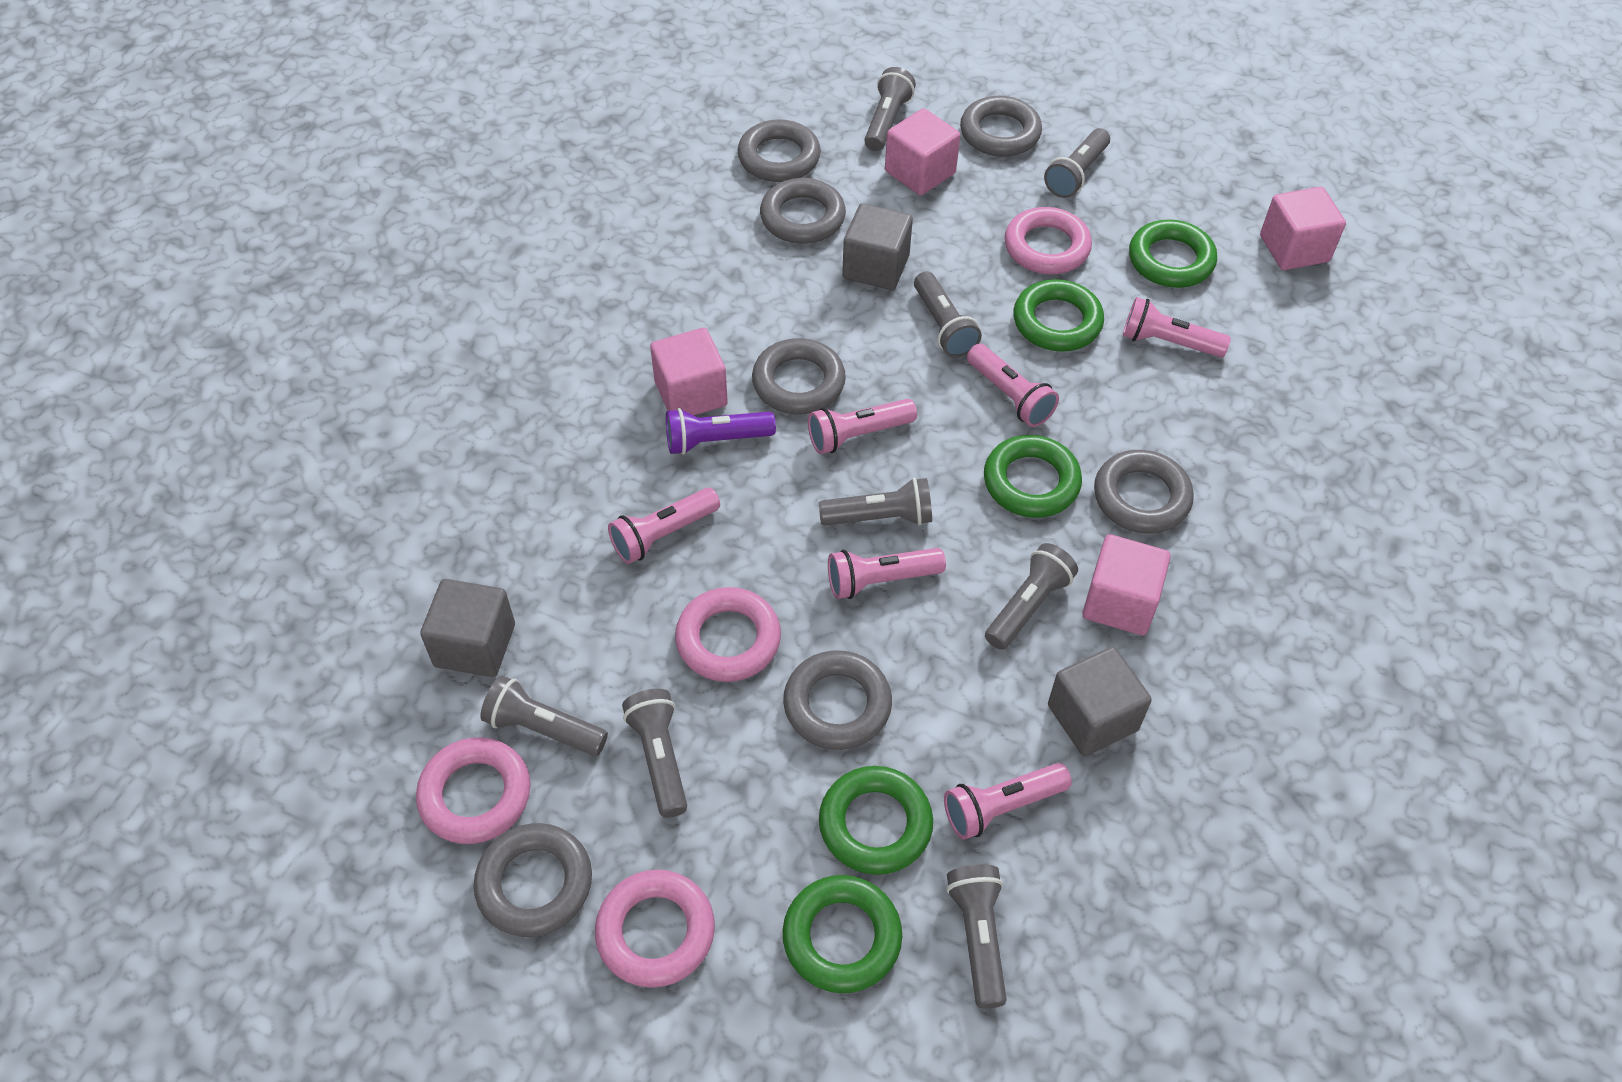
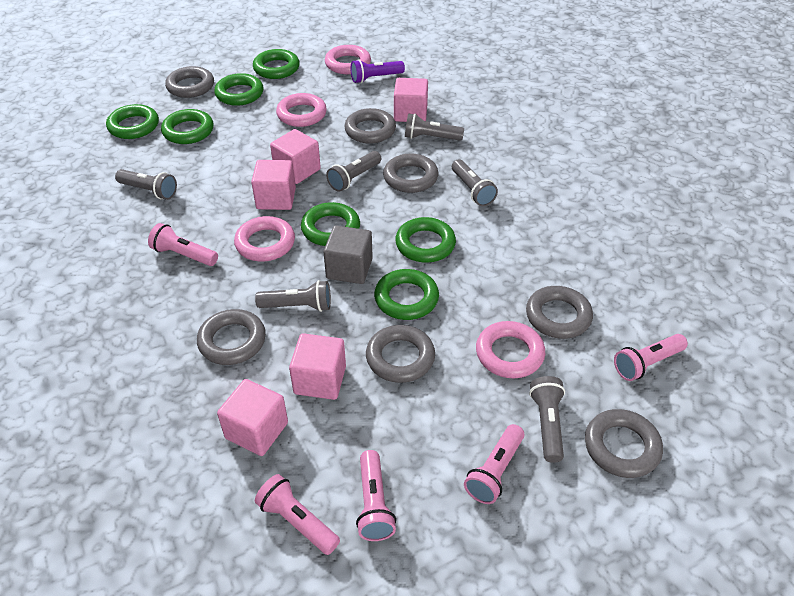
green ring: 5 -> 7
grey cube: 3 -> 1
grey flashlight: 8 -> 6
pink cube: 4 -> 5
pink flashlight: 6 -> 5

